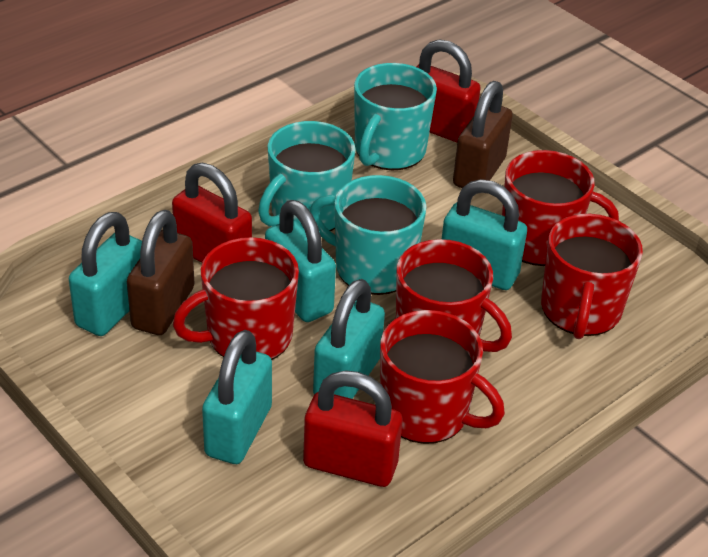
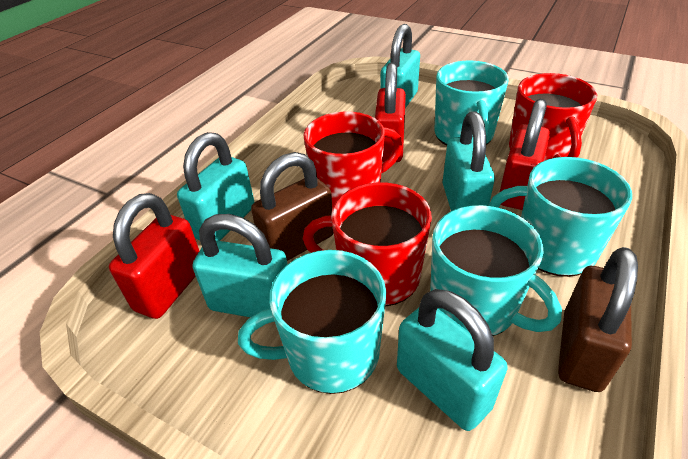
red mug: 5 -> 3
turquoise mug: 3 -> 4

